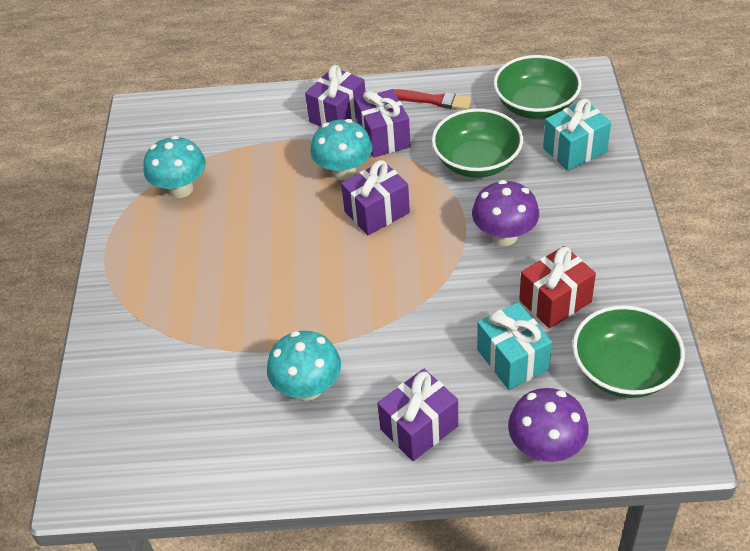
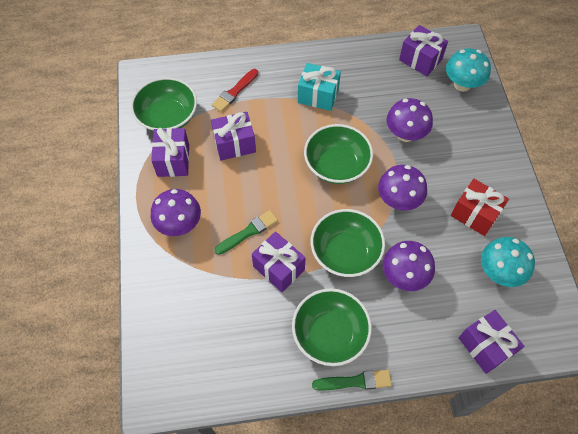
green bowl: 3 -> 4
green brush: 0 -> 2
purple gift: 4 -> 5
purple mushroom: 2 -> 4
turquoise gift: 2 -> 1
turquoise mushroom: 3 -> 2

